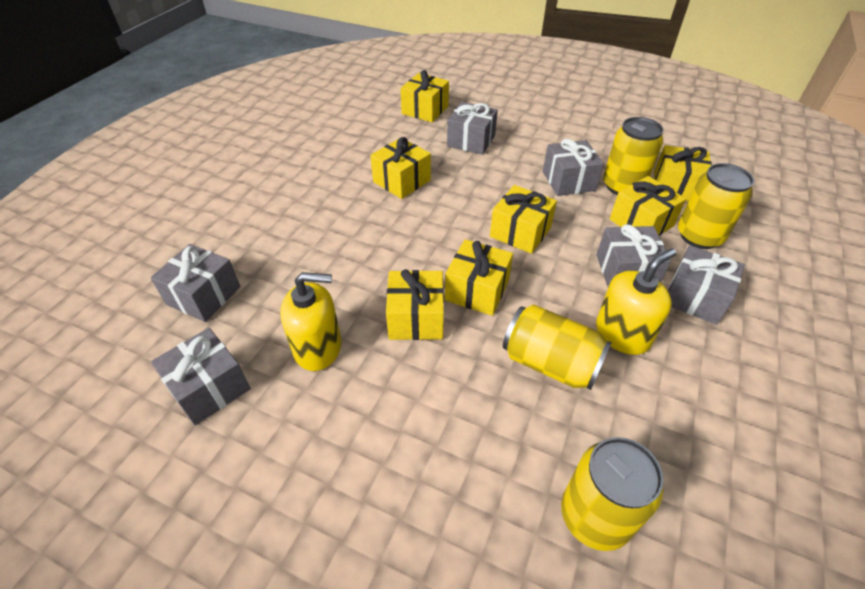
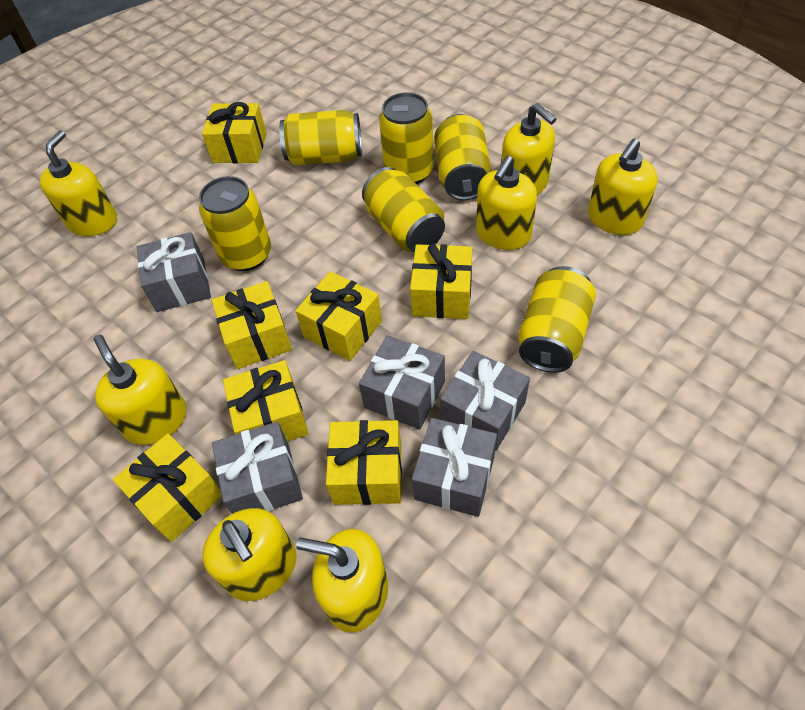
grey gift: 6 -> 5
yellow can: 4 -> 6
yellow soap dispenser: 2 -> 7

